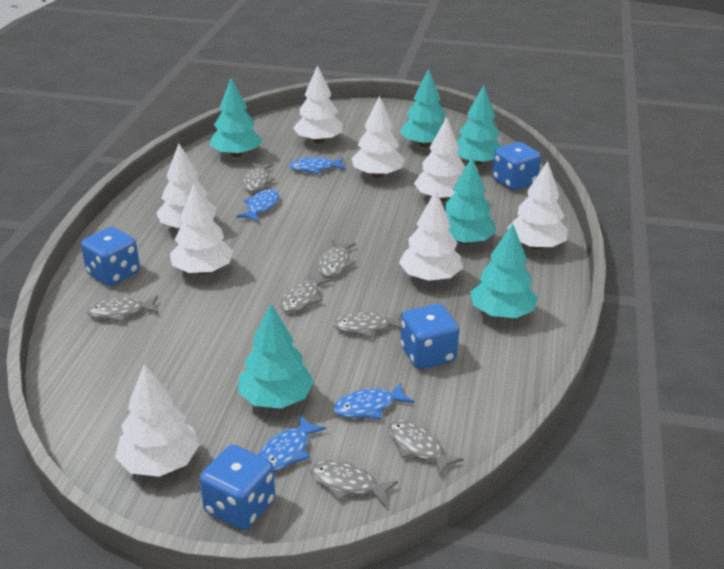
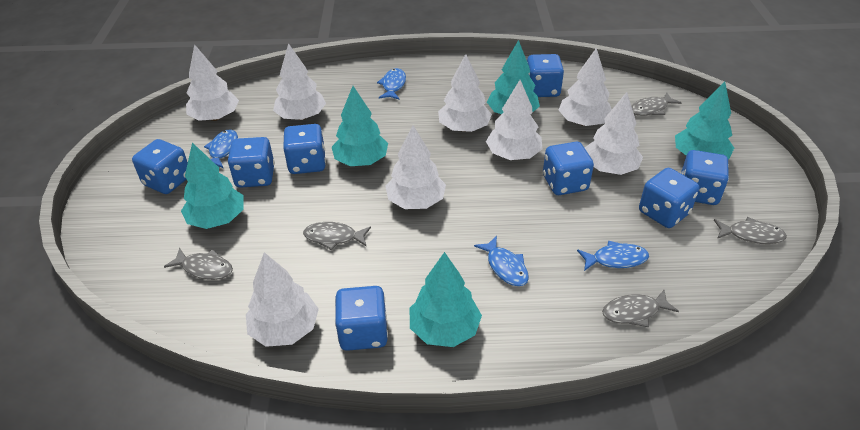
blue dice: 4 -> 8
grey fish: 7 -> 5
turquoise tree: 6 -> 5

